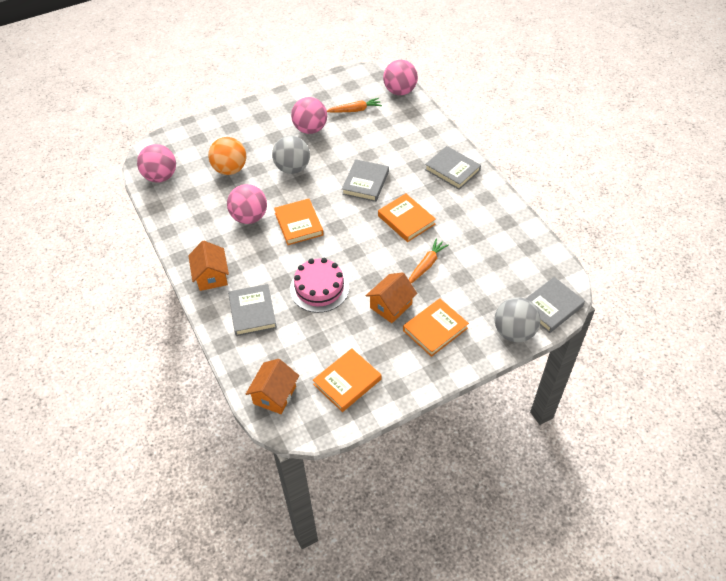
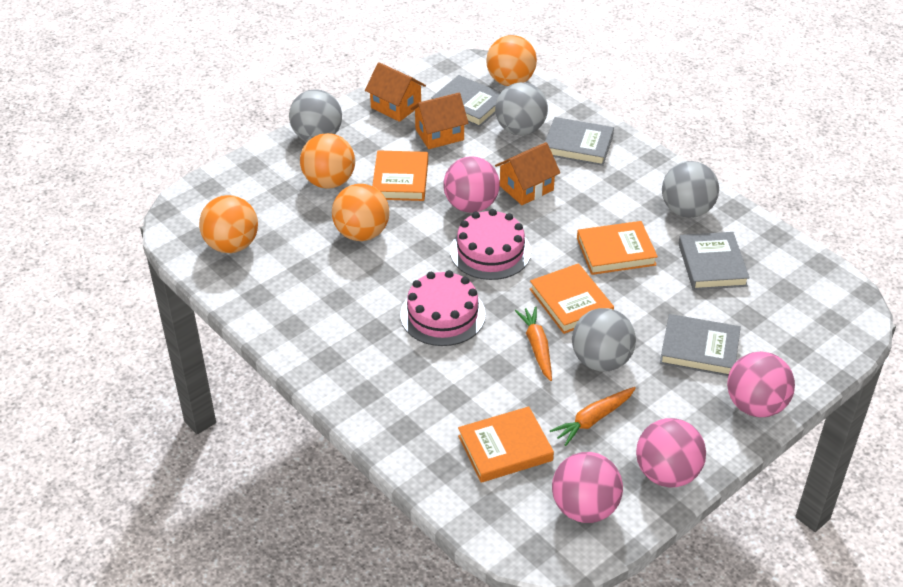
grey ball: 2 -> 4
orange ball: 1 -> 4
pink cake: 1 -> 2

